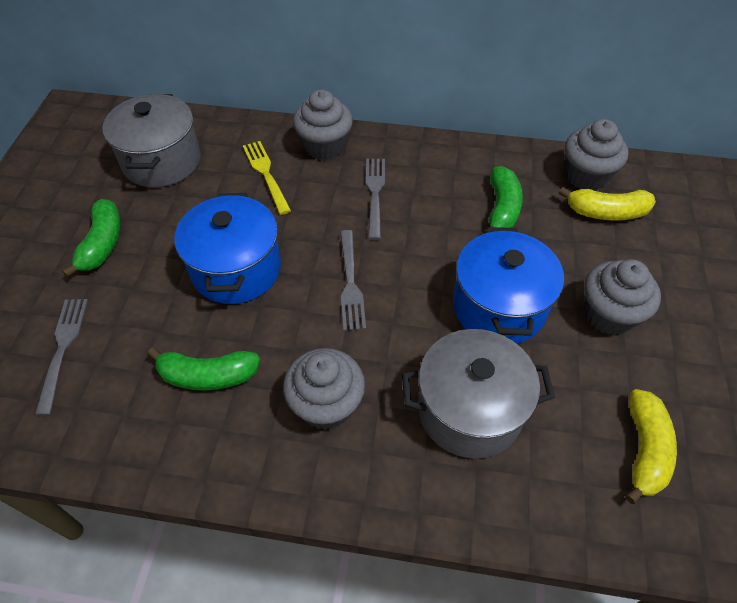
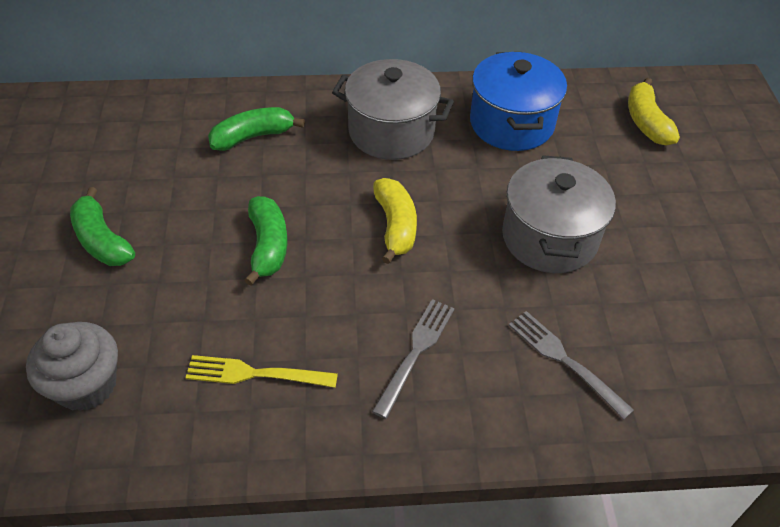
blue pot: 2 -> 1
grey cupcake: 4 -> 1
grey fork: 3 -> 2

